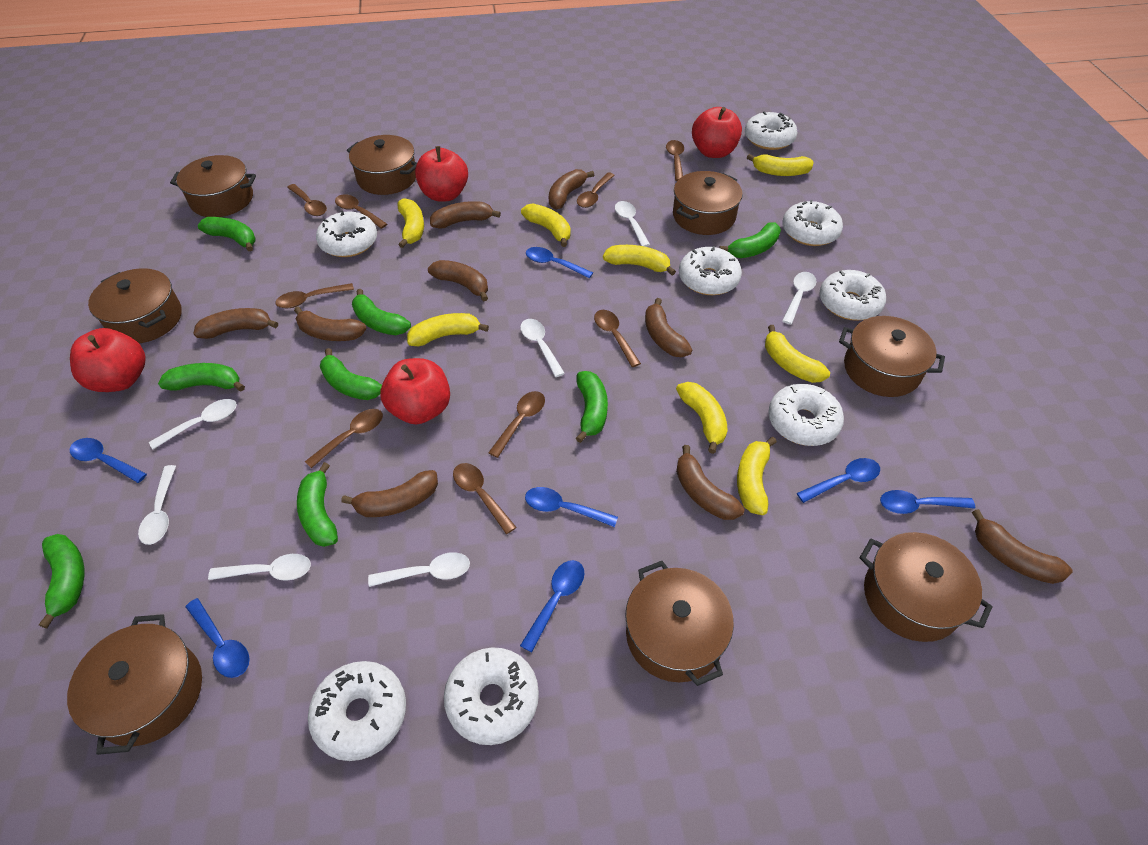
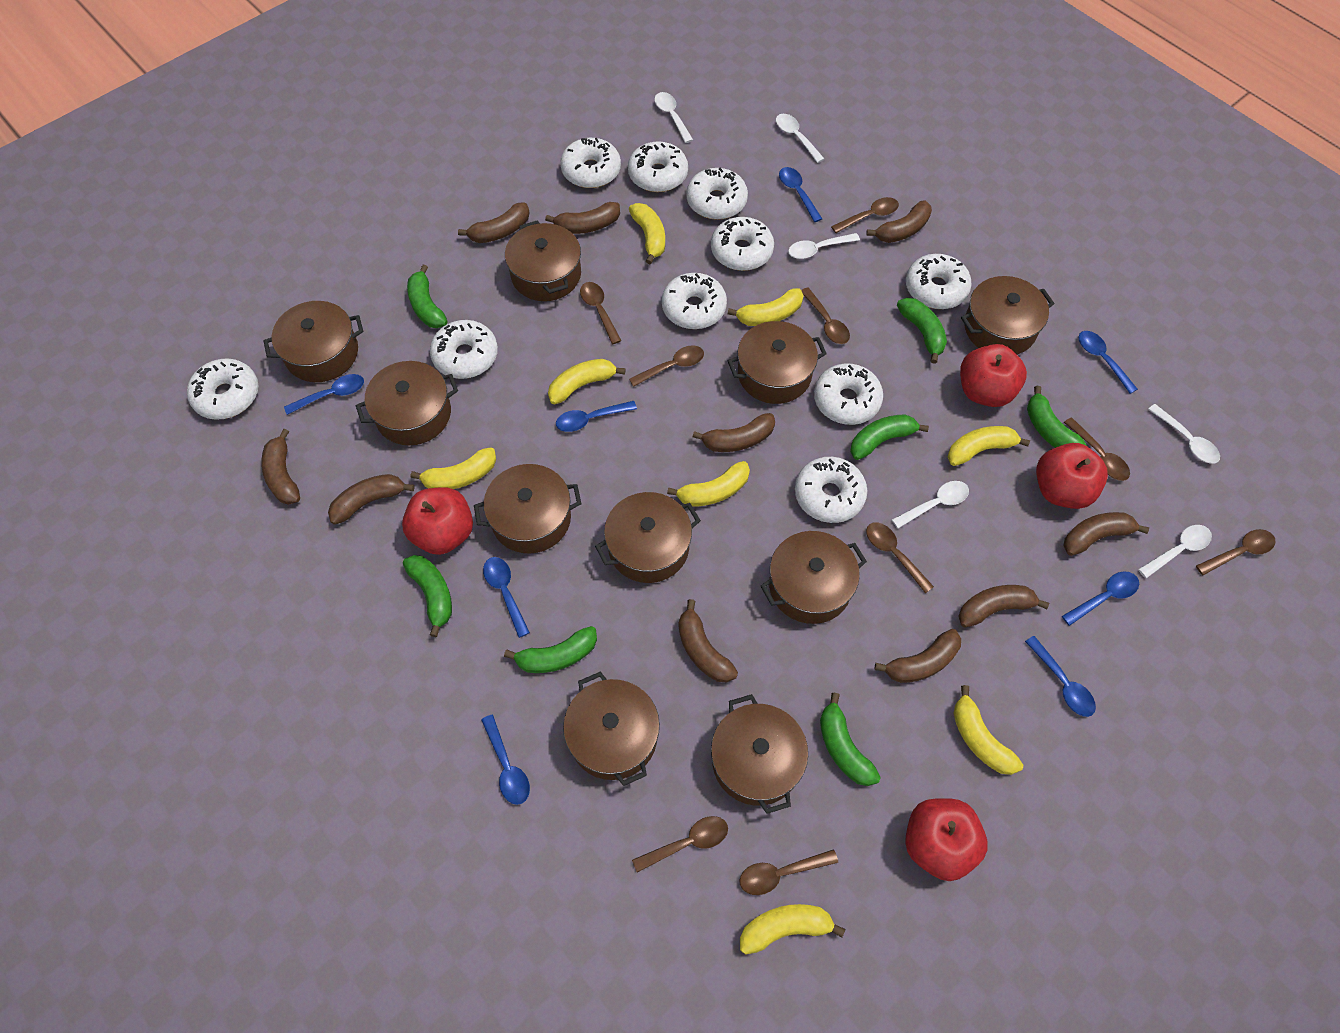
blue spoon: 7 -> 8
brown banana: 9 -> 10
brown pot: 8 -> 10
green banana: 8 -> 7
white donut: 8 -> 10
white spoon: 7 -> 6

